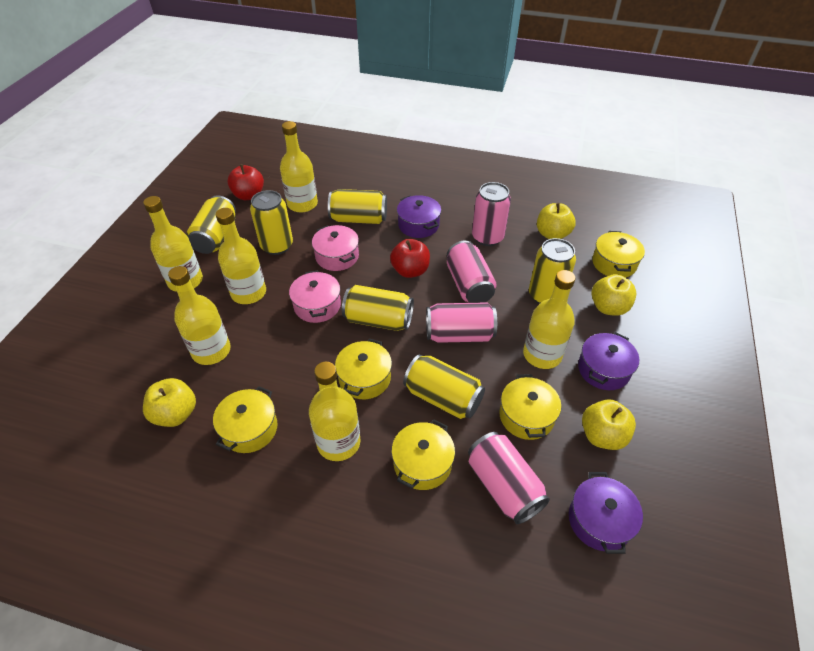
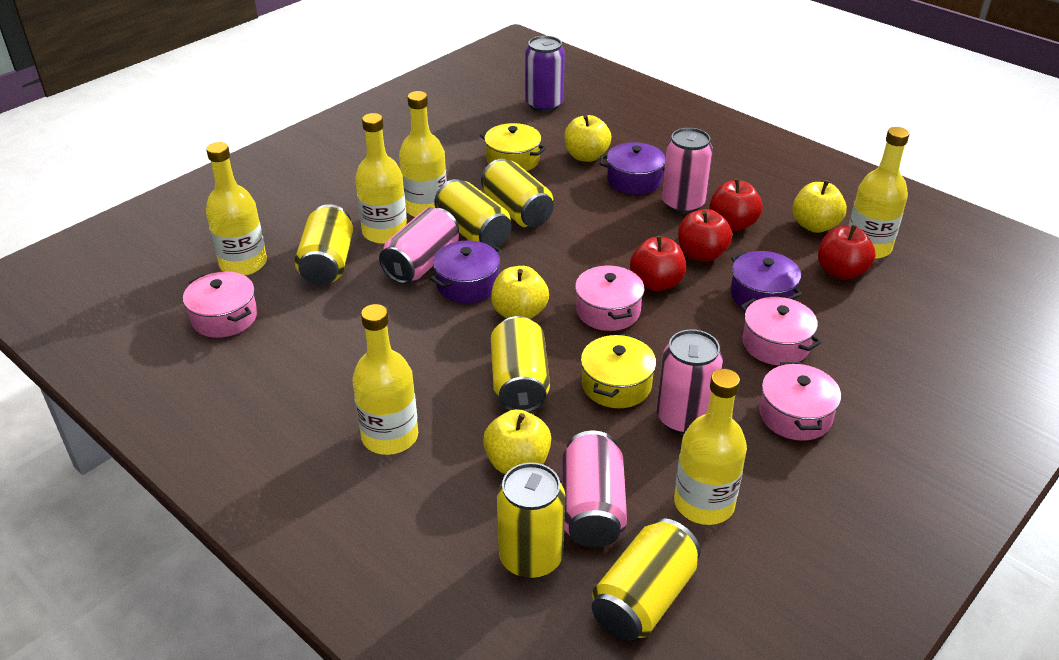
pink pot: 2 -> 4
purple can: 0 -> 1
red apple: 2 -> 4
yellow pot: 5 -> 2

